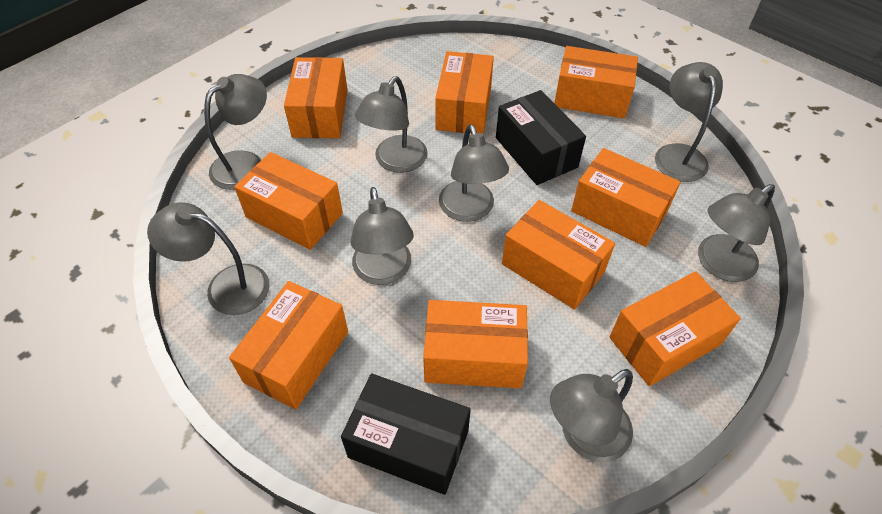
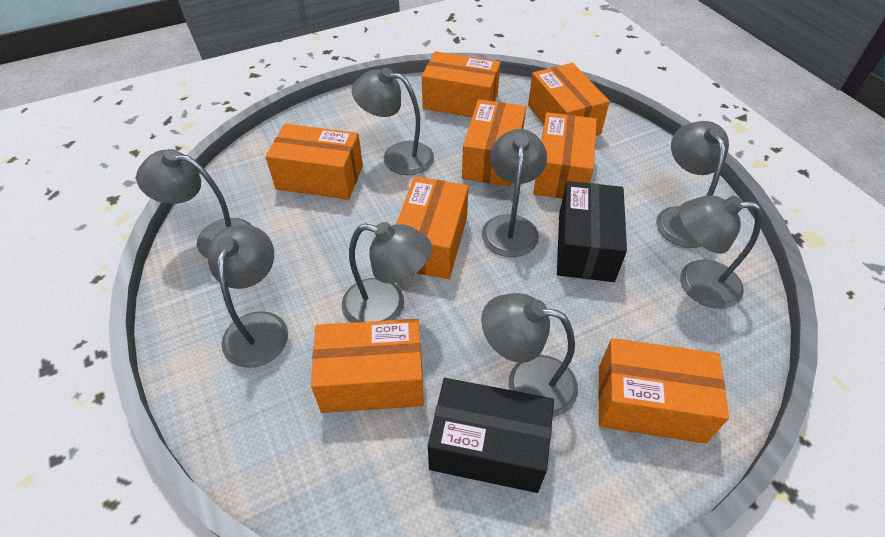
orange box: 9 -> 8

